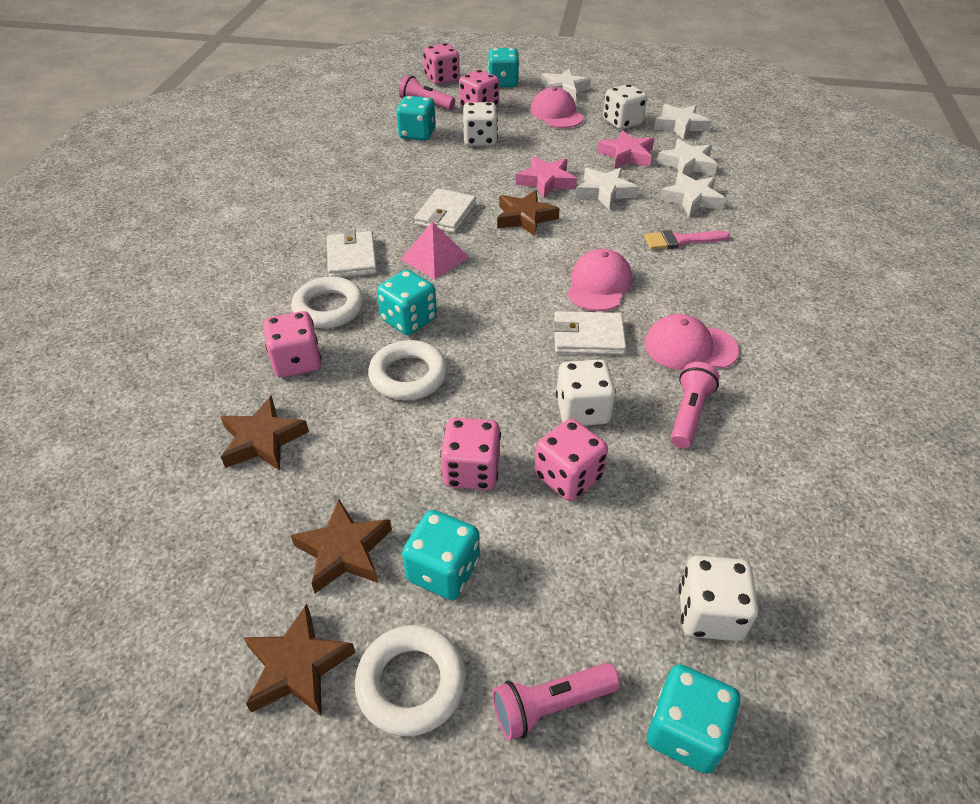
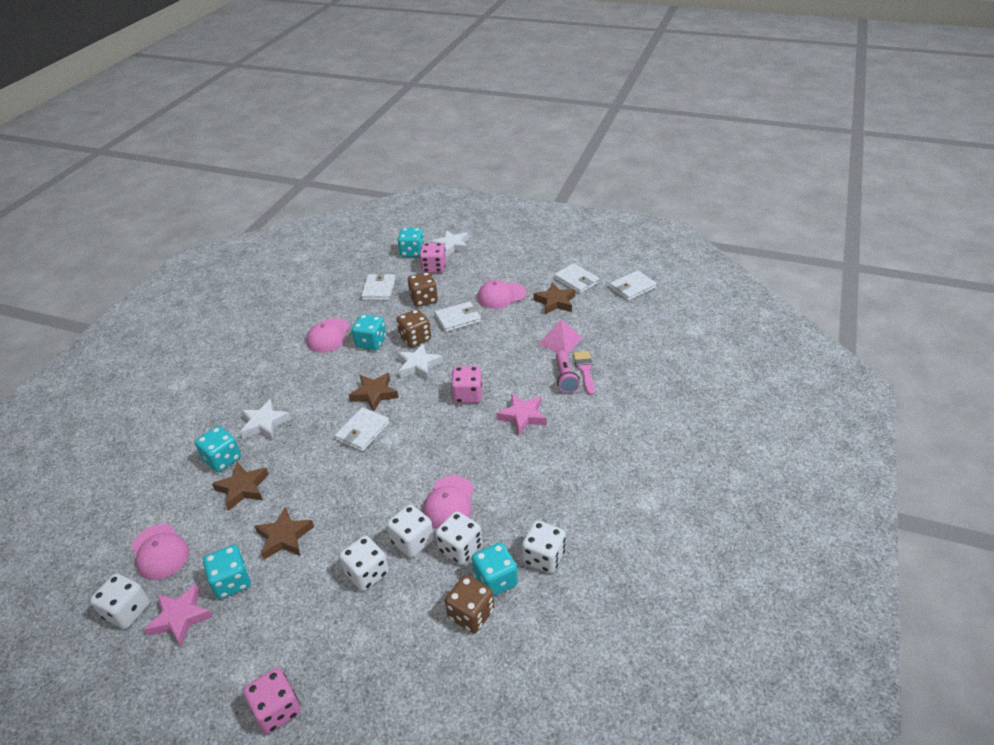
brown dice: 0 -> 3
pink cap: 3 -> 4
pink dice: 5 -> 3
pink flashlight: 3 -> 1
white dice: 4 -> 5
white ring: 3 -> 0
white star: 5 -> 3
white wallet: 3 -> 5

